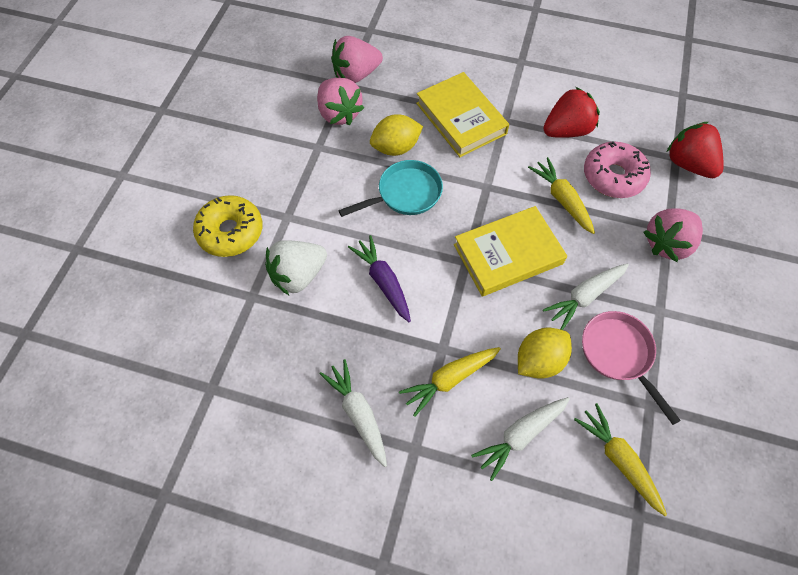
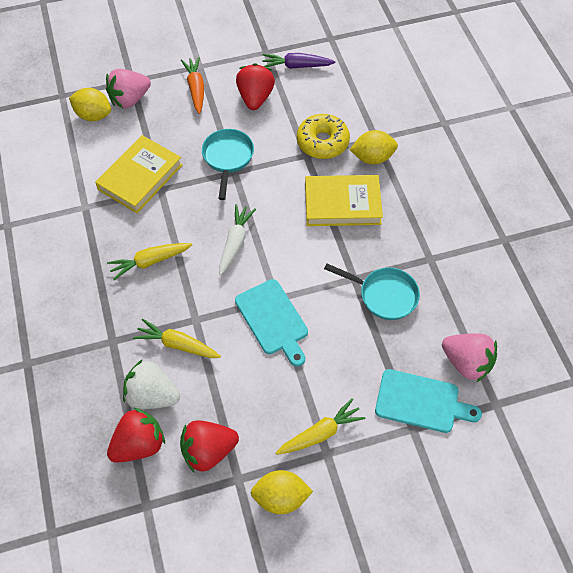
orange carrot: 0 -> 1
pink donut: 1 -> 0
pink pan: 1 -> 0
pink strawberry: 3 -> 2
red strawberry: 2 -> 3
turquoise cutting board: 0 -> 2
turquoise pan: 1 -> 2
white carrot: 3 -> 1
yellow lemon: 2 -> 3

